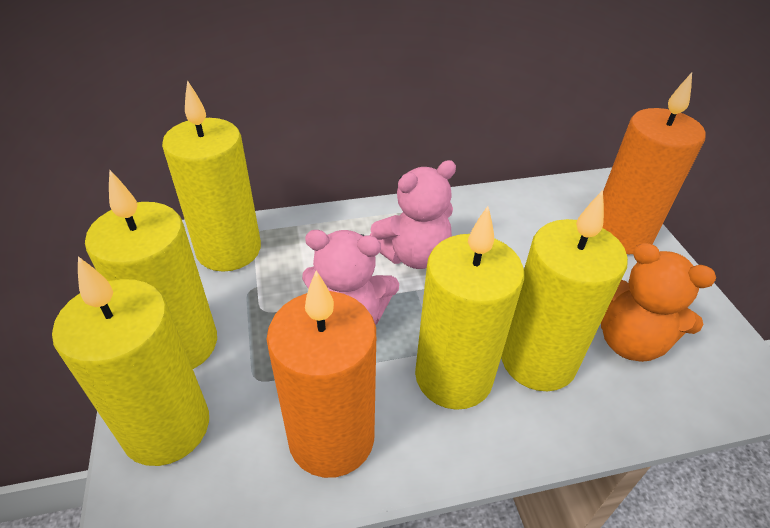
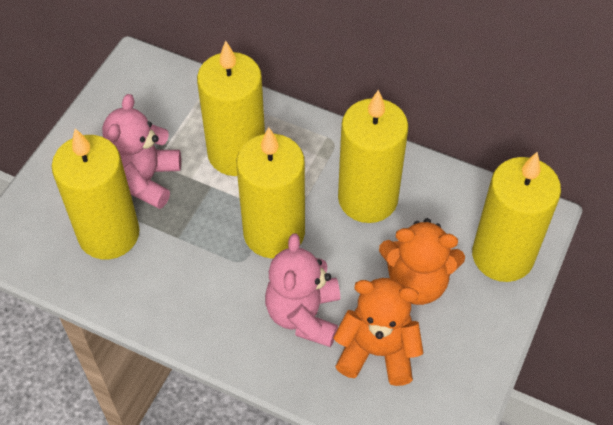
orange candle: 2 -> 0
orange teddy bear: 1 -> 2

